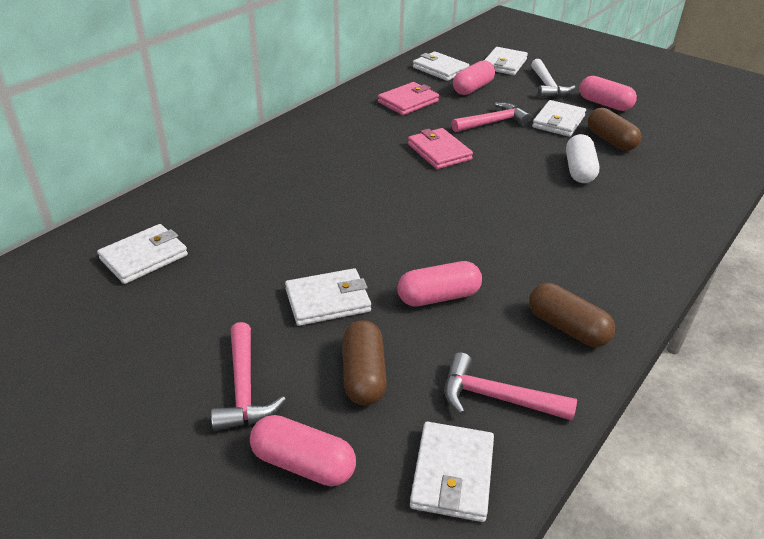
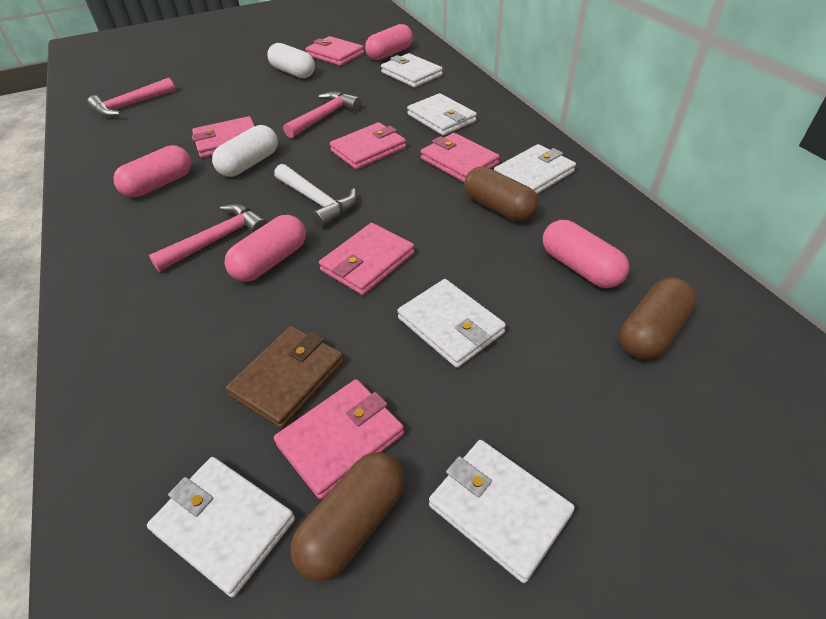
brown wallet: 0 -> 1
pink wallet: 2 -> 6
white capsule: 1 -> 2

